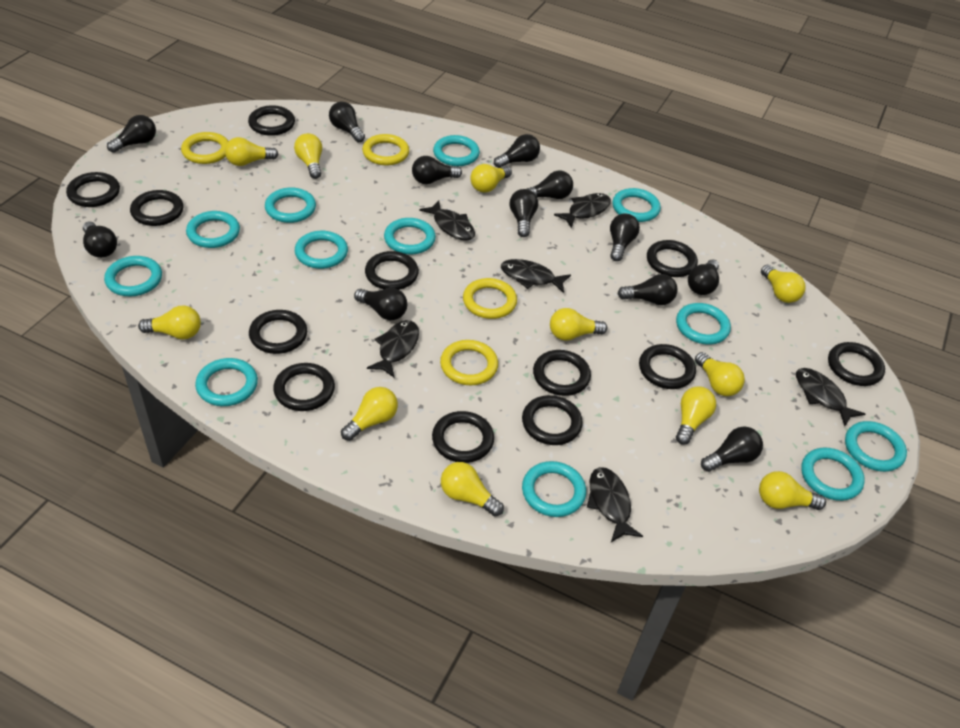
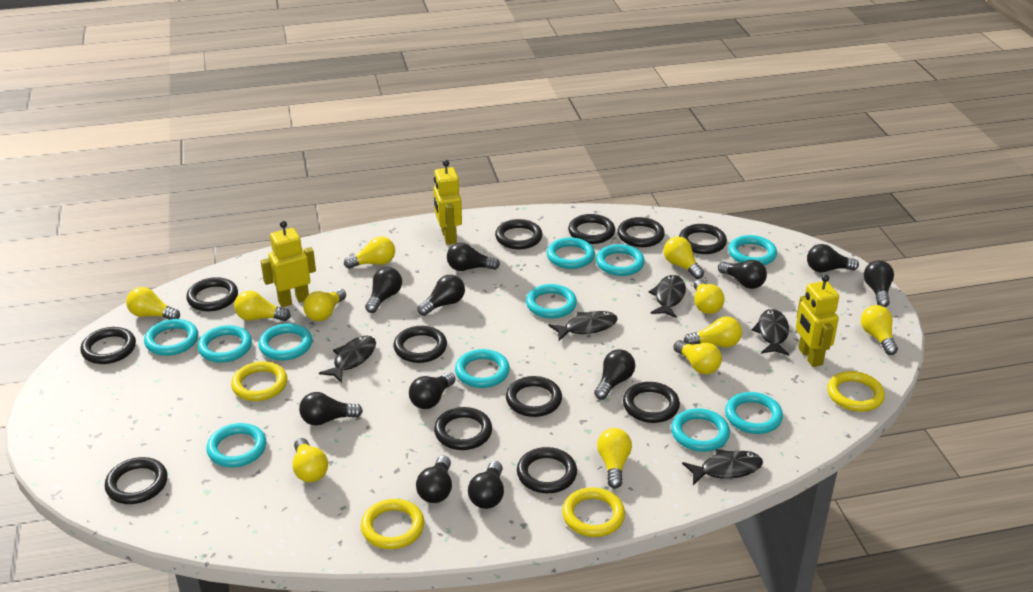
black fish: 6 -> 5
black light bulb: 12 -> 11
turquoise ring: 12 -> 11
yellow robot: 0 -> 3

